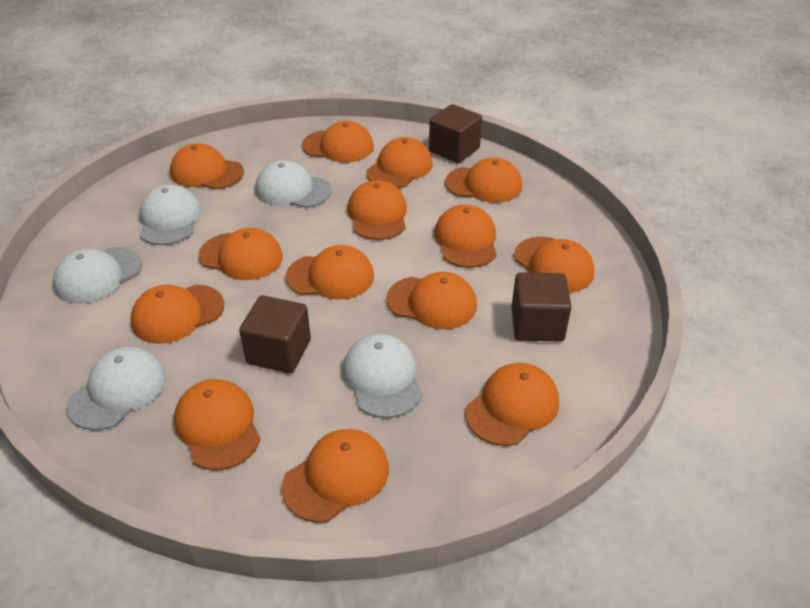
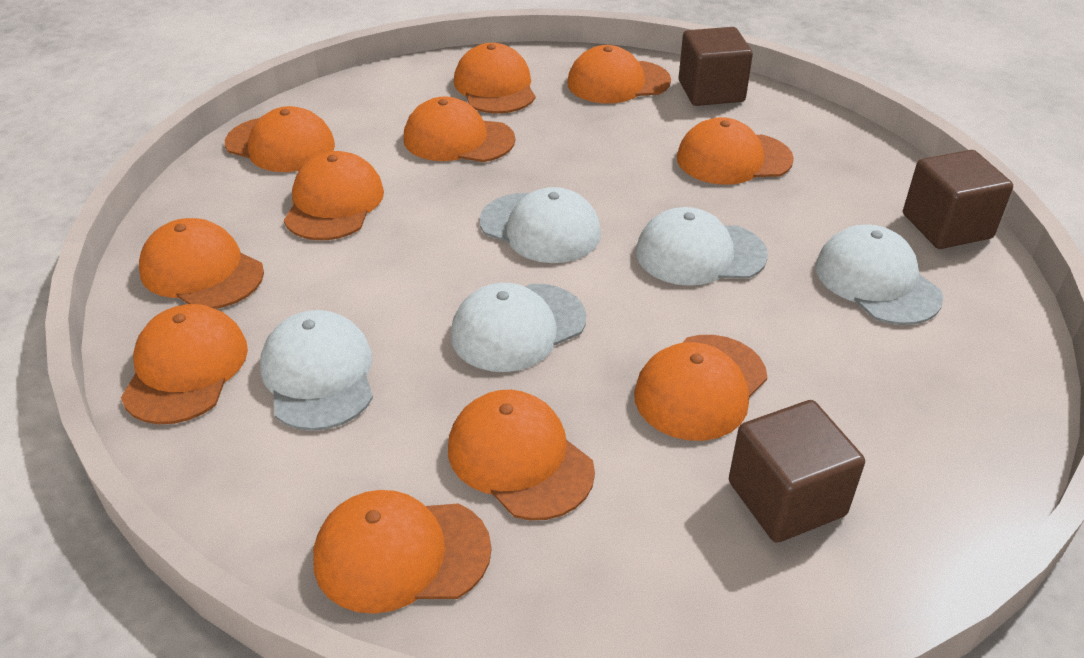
orange cap: 14 -> 11

